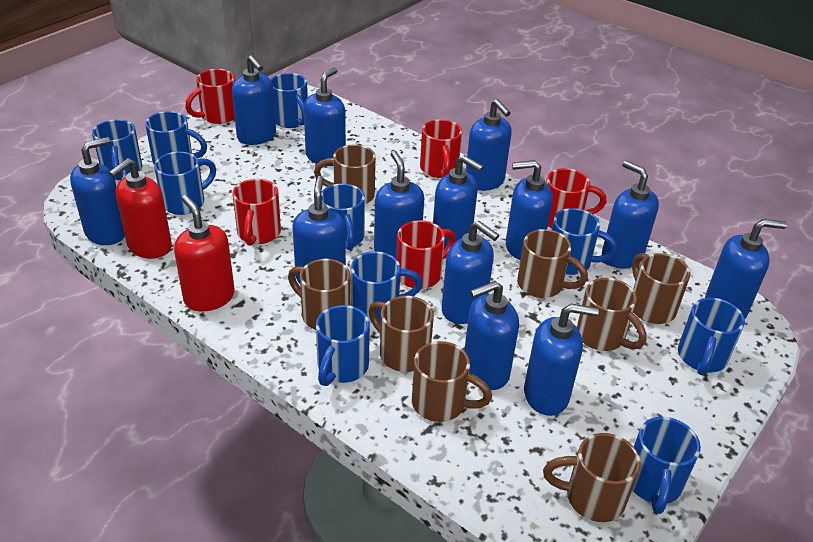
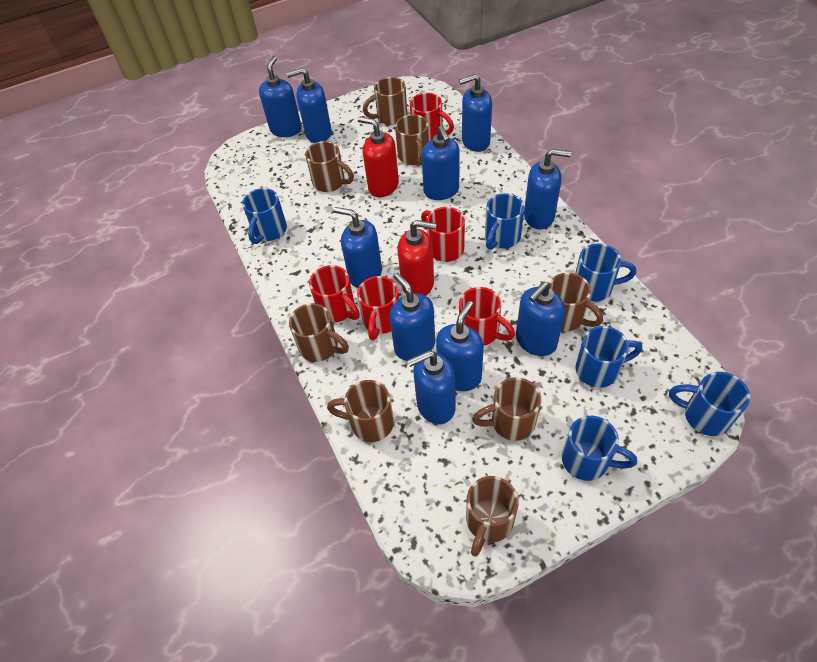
blue mug: 10 -> 6
blue soap dispenser: 13 -> 10

